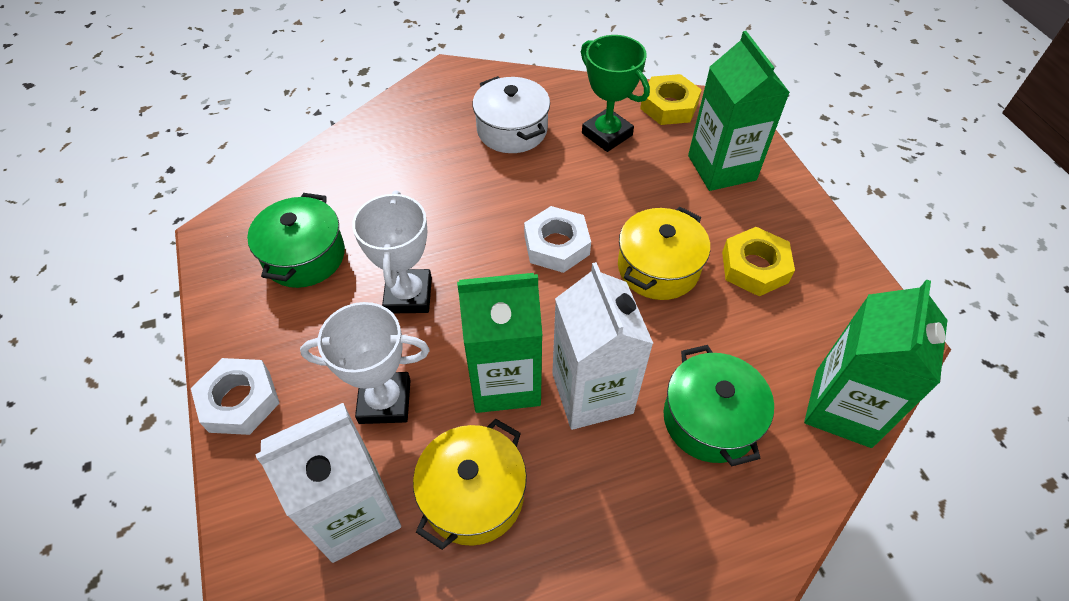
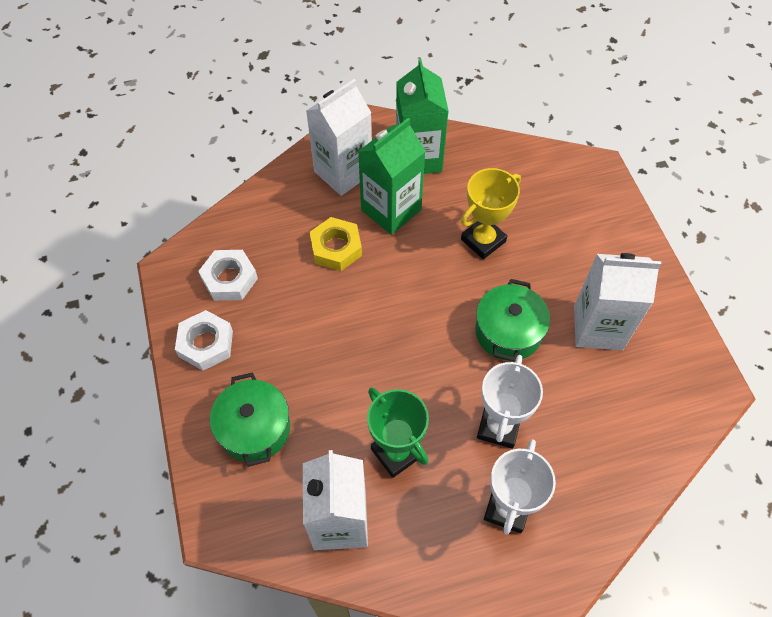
green carton: 3 -> 2
white carton: 2 -> 3
white pot: 1 -> 0
yellow nut: 2 -> 1
yellow pot: 2 -> 0
yellow trophy: 0 -> 1

